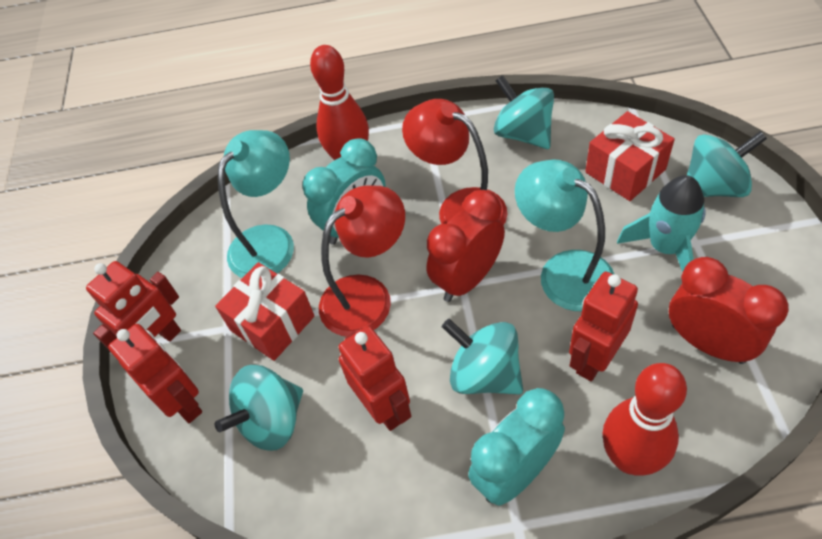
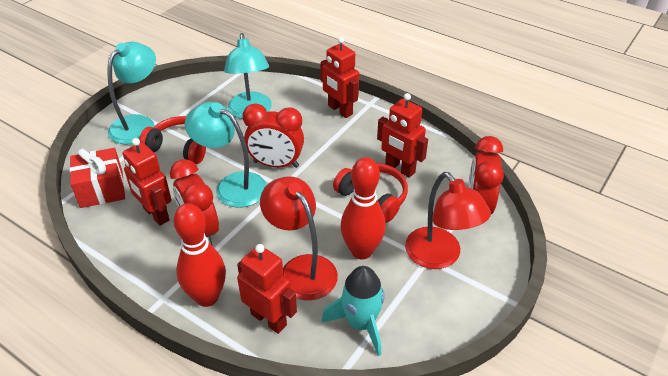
red clock: 2 -> 3
red gift: 2 -> 1
red headphones: 0 -> 2
turquoise clock: 2 -> 0
turquoise lamp: 2 -> 3
turquoise spinning top: 4 -> 0

